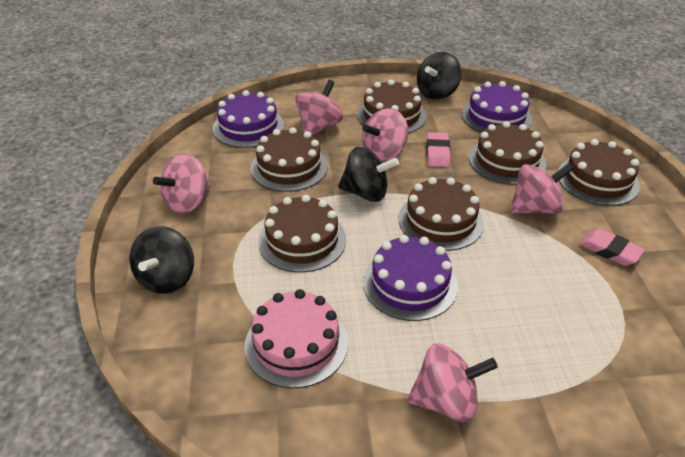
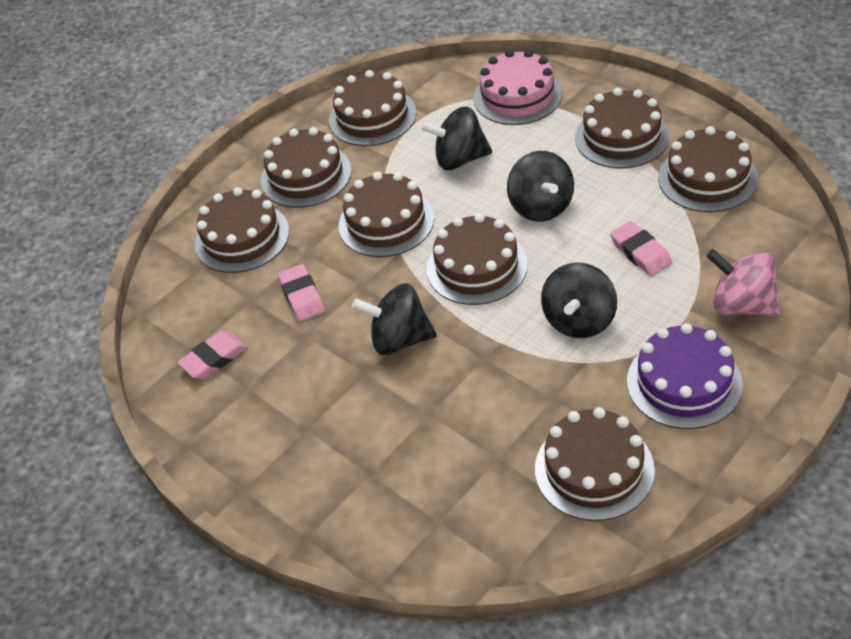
black spinning top: 3 -> 4
brown cake: 6 -> 8
pink eraser: 2 -> 3
pink spinning top: 5 -> 1
purple cake: 3 -> 1

